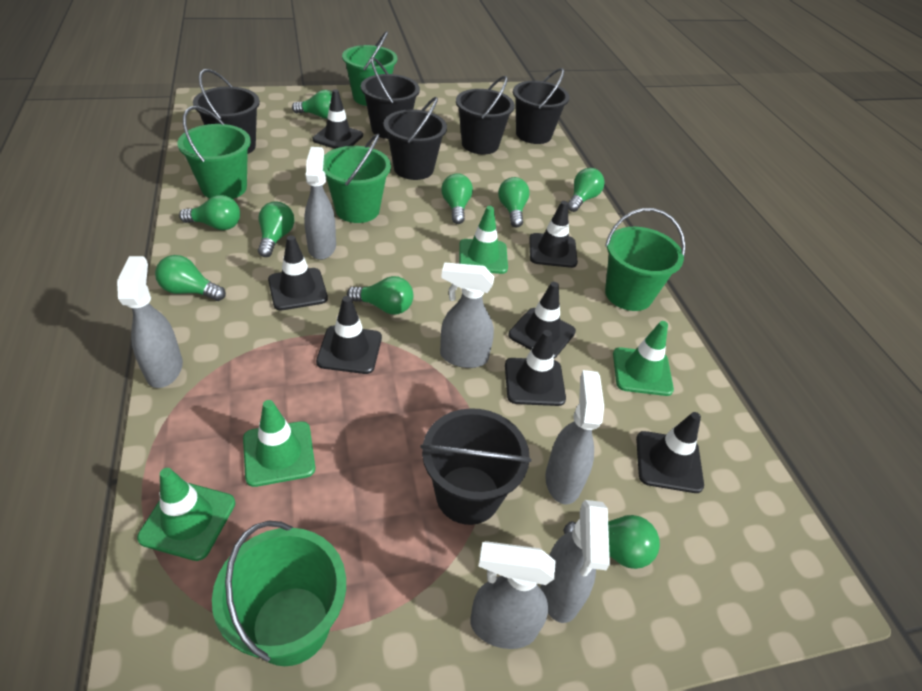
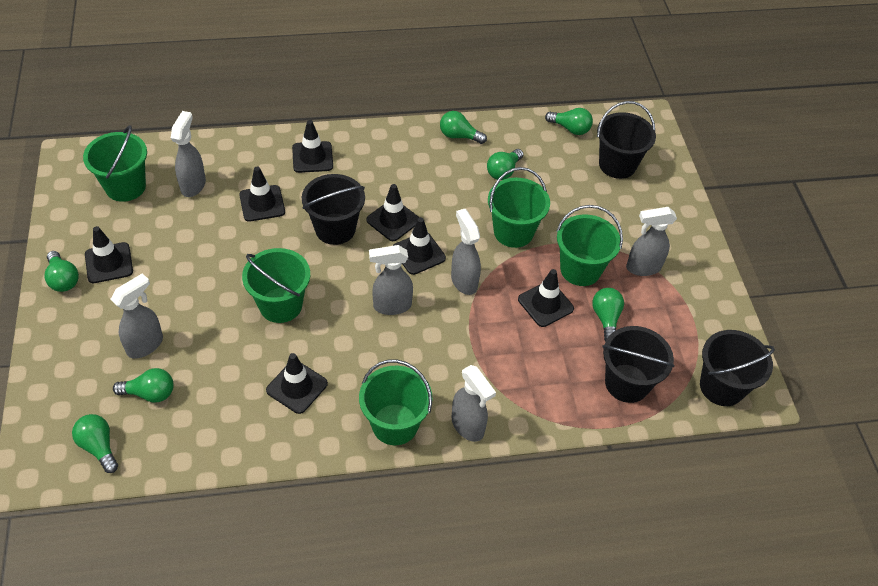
black bucket: 6 -> 4
green light bulb: 9 -> 7
green traffic cone: 4 -> 0

